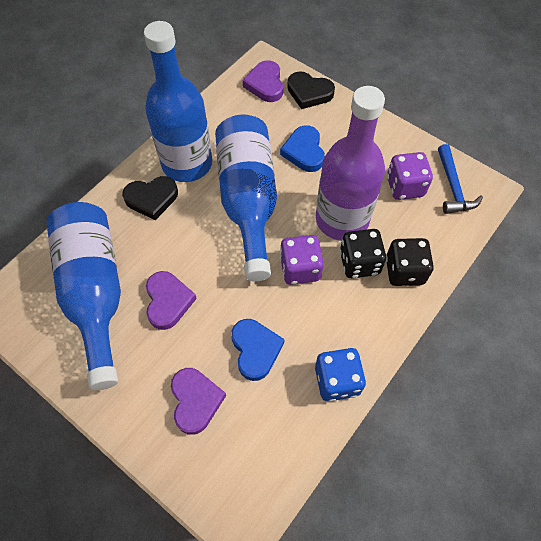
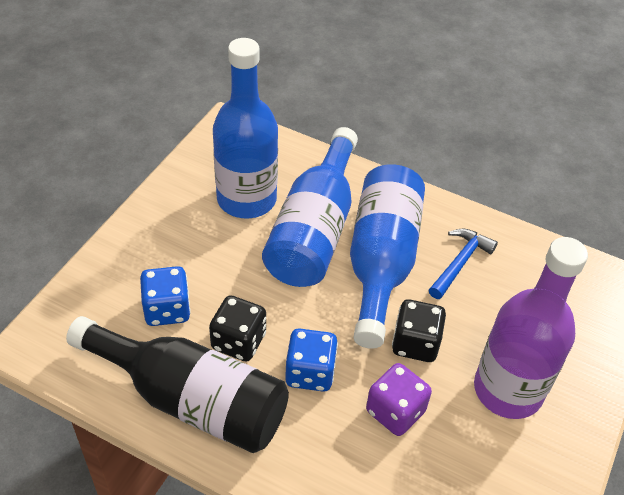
black bottle: 0 -> 1
black heart: 2 -> 0
blue dice: 1 -> 2
blue heart: 2 -> 0
purple dice: 2 -> 1
purple heart: 3 -> 0

